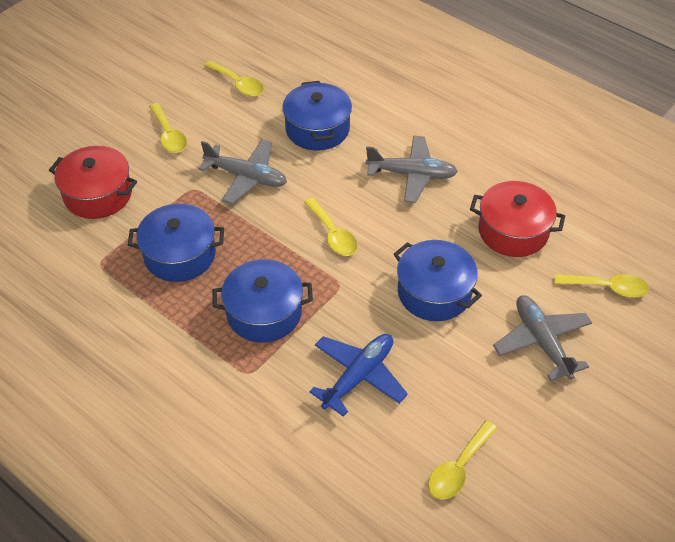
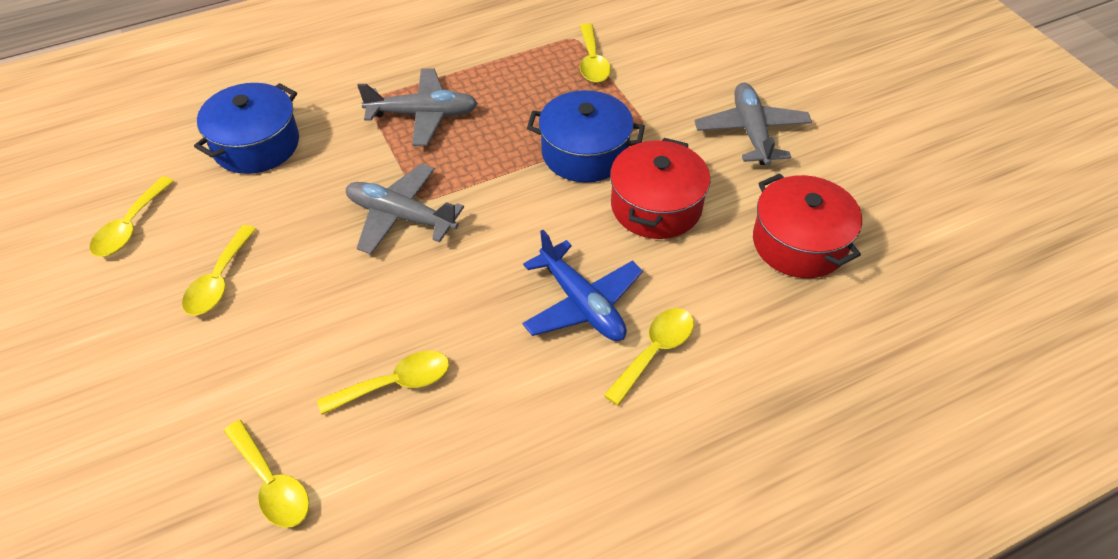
blue pot: 4 -> 2
yellow spoon: 5 -> 6

